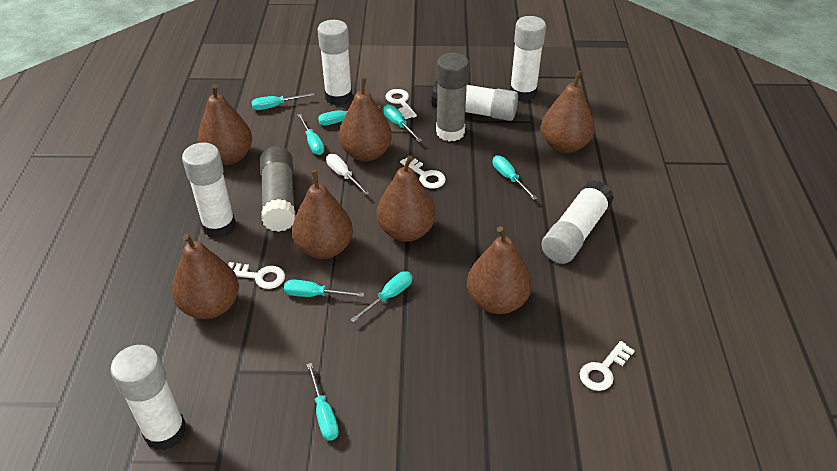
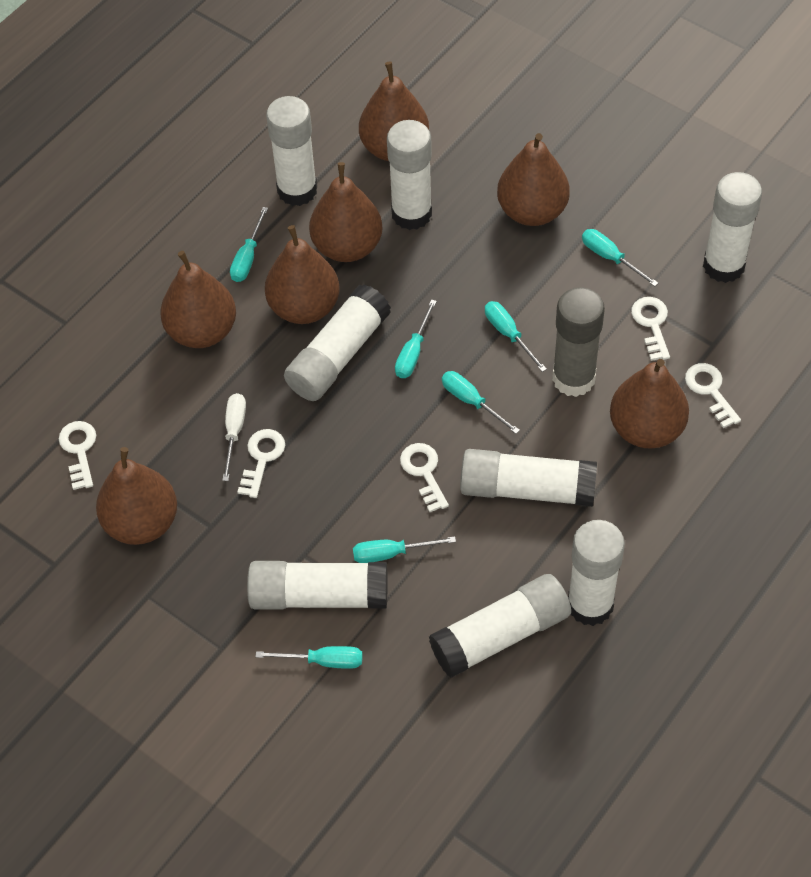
grey glue stick: 2 -> 1
turquoise screwdriver: 8 -> 7
white glue stick: 6 -> 8
white key: 4 -> 5

